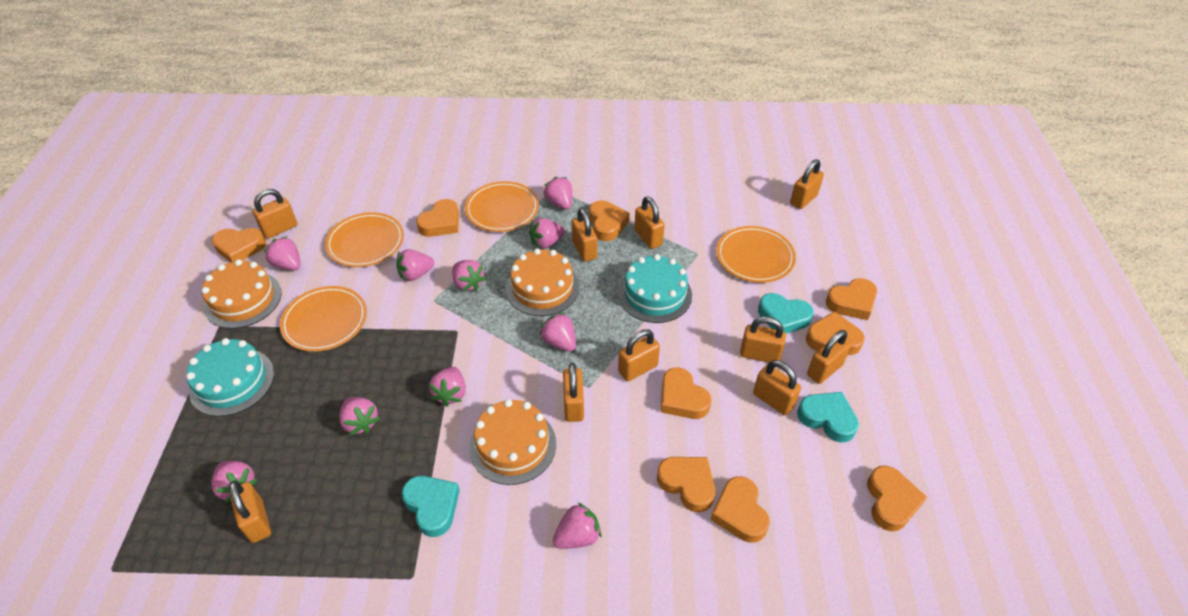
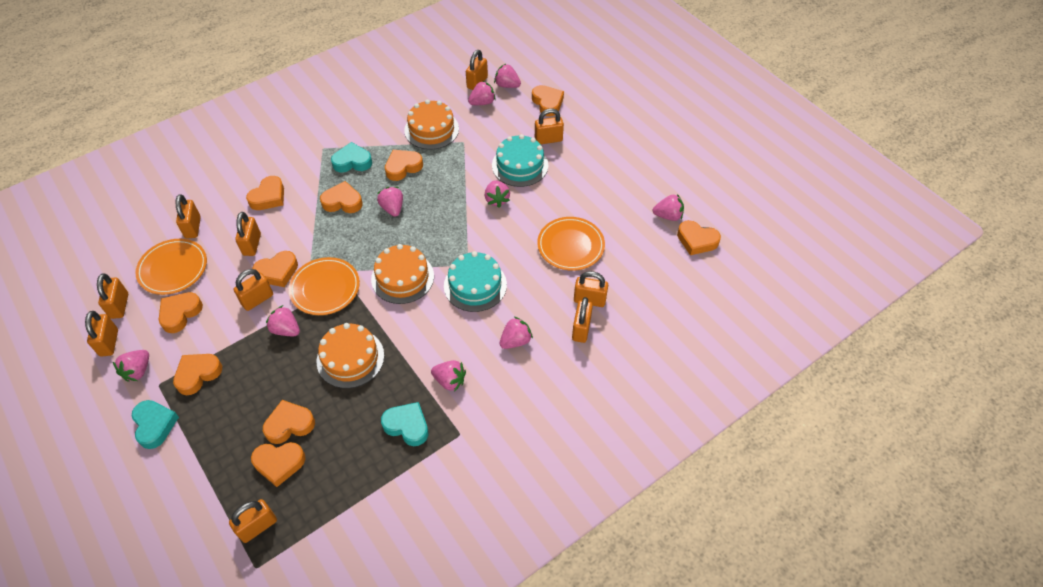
orange heart: 9 -> 10
orange plate: 4 -> 3
pink strawberry: 10 -> 9

